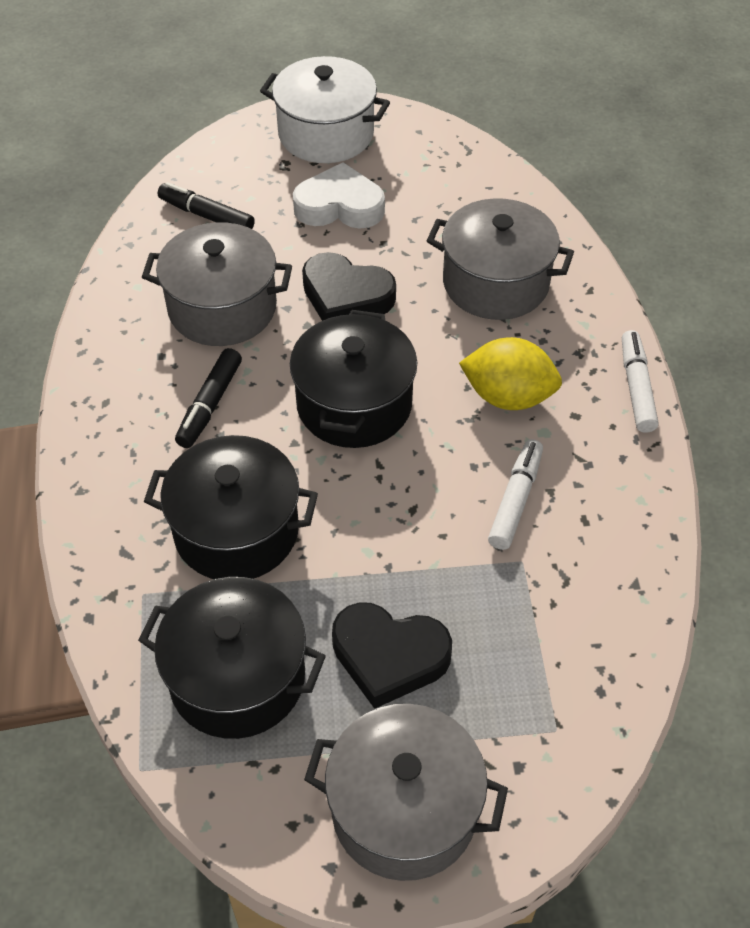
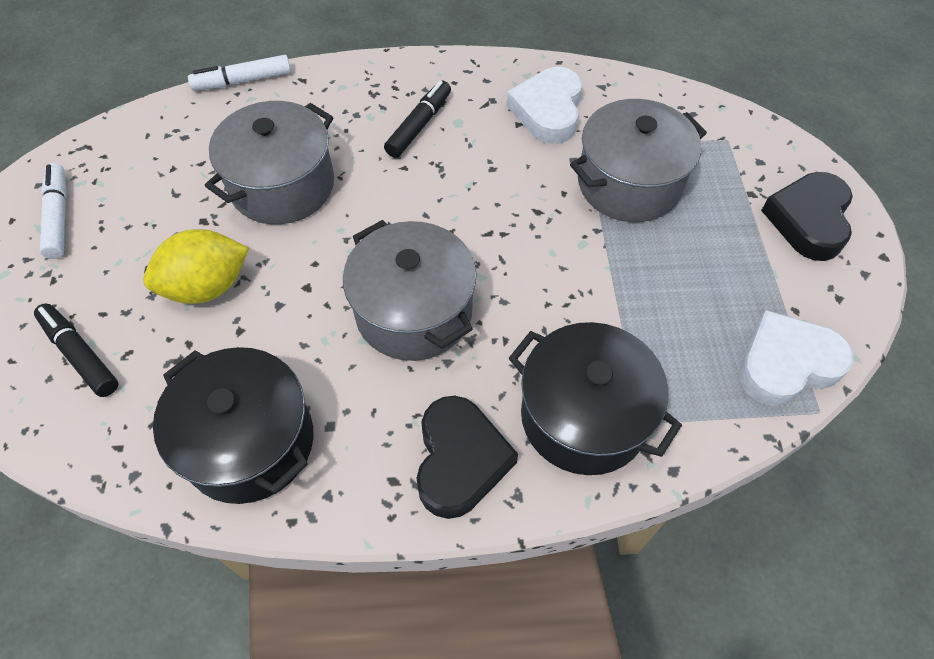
black pot: 3 -> 2
white heart: 1 -> 2
white pot: 1 -> 0

